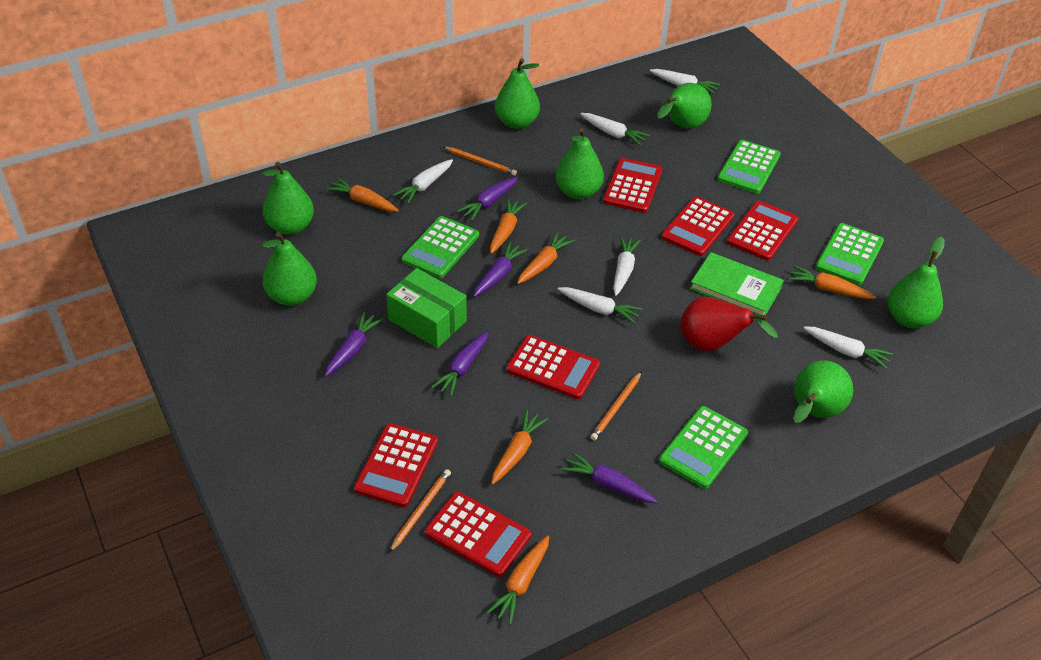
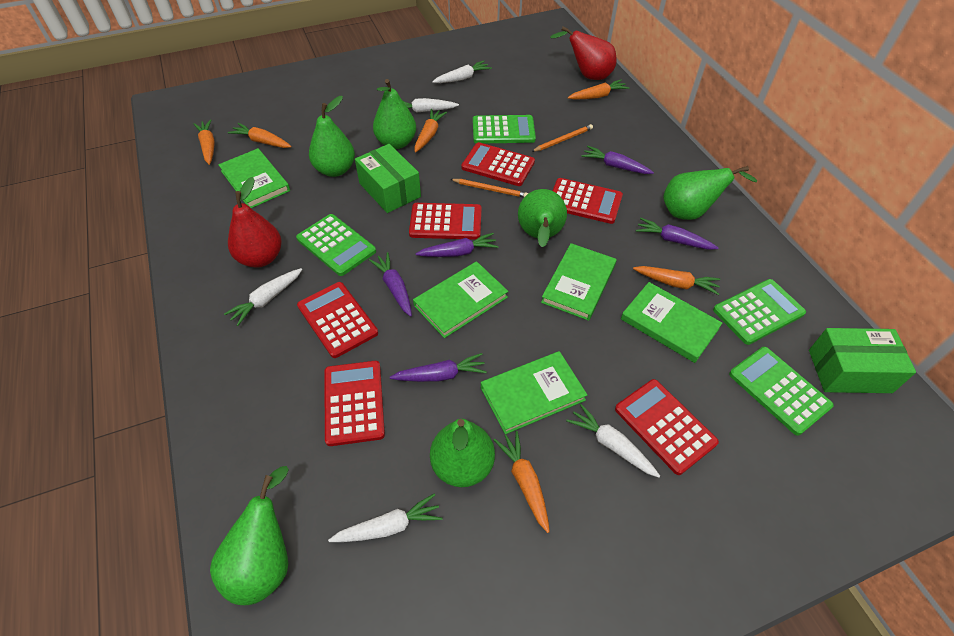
green book: 1 -> 5
green box: 1 -> 2
green pear: 7 -> 6
orange pencil: 3 -> 2
red pear: 1 -> 2
white carrot: 6 -> 5

